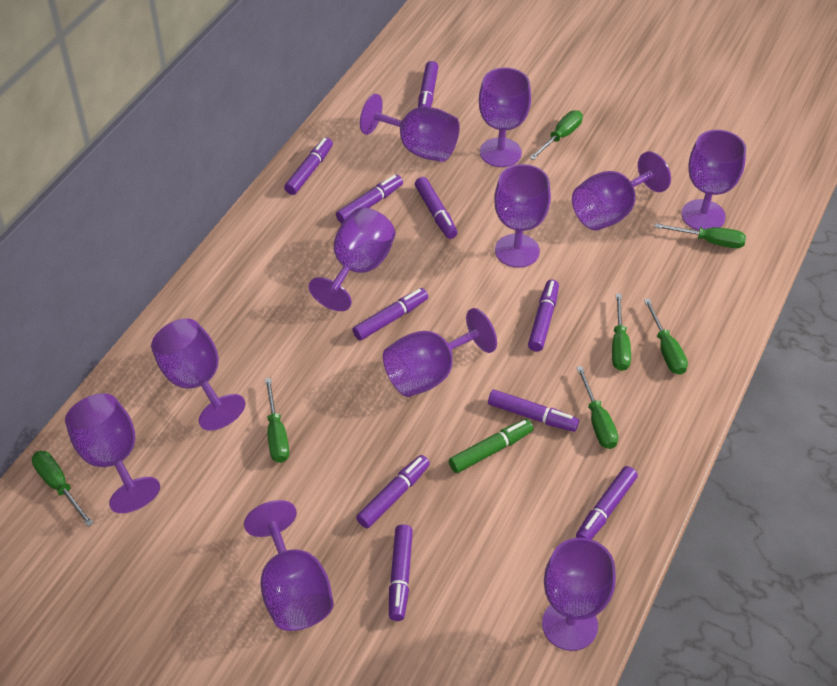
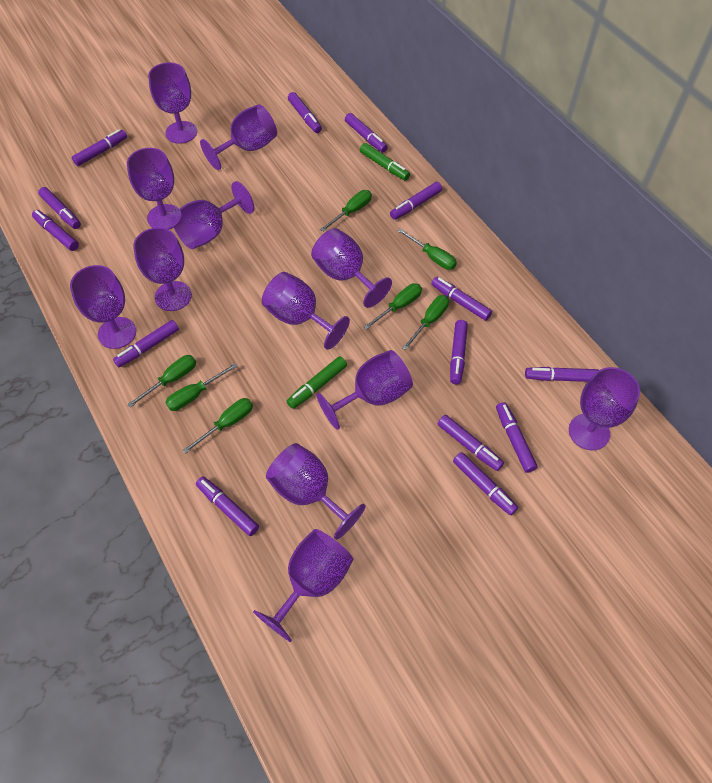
green marker: 1 -> 2
purple goblet: 11 -> 12
purple marker: 10 -> 14

